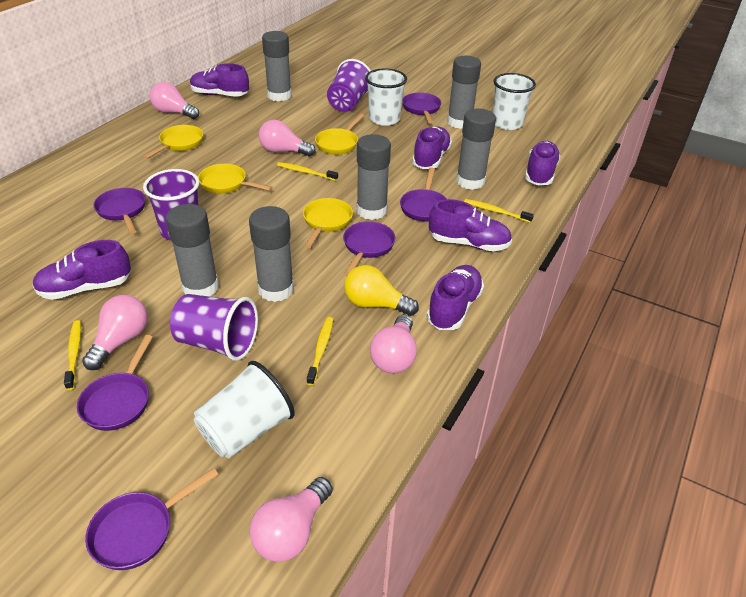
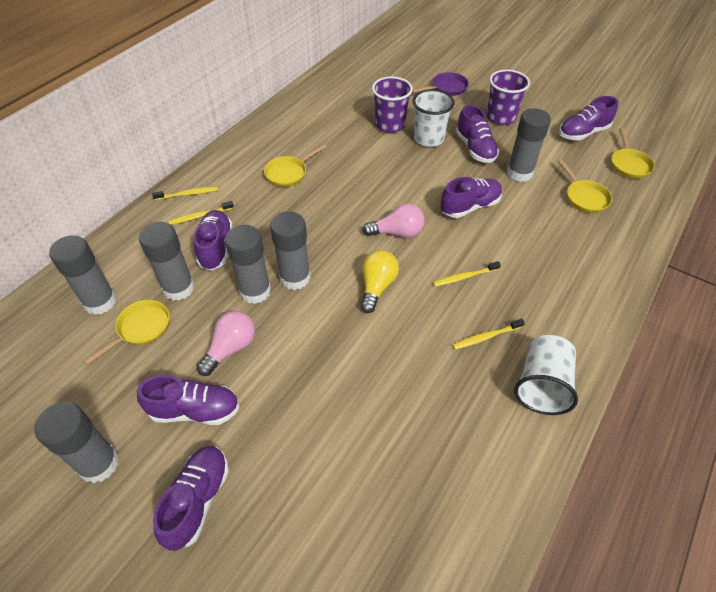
pink light bulb: 5 -> 2
purple cup: 3 -> 2
purple pan: 6 -> 1
white cup: 3 -> 2

